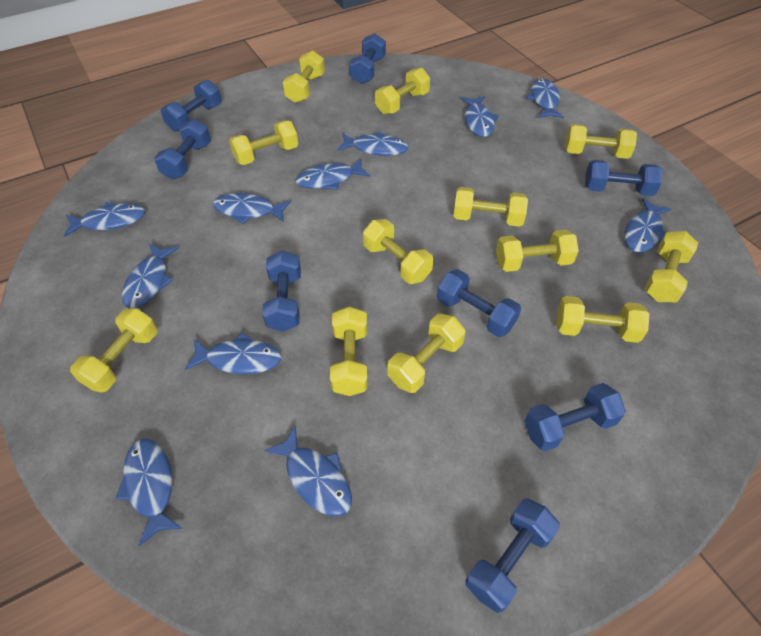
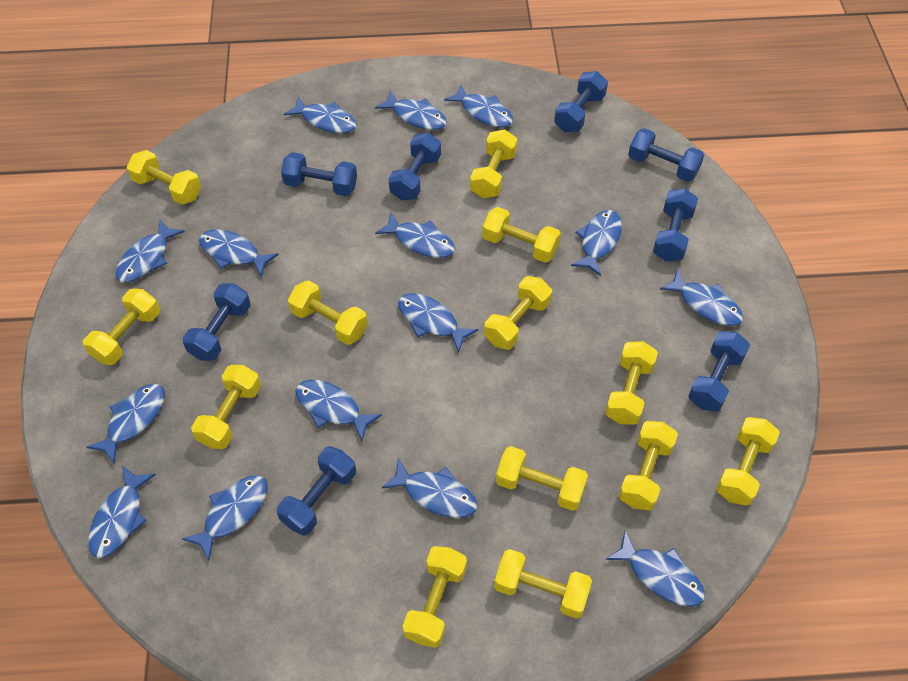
blue fish: 11 -> 15
yellow dumbbell: 12 -> 13

